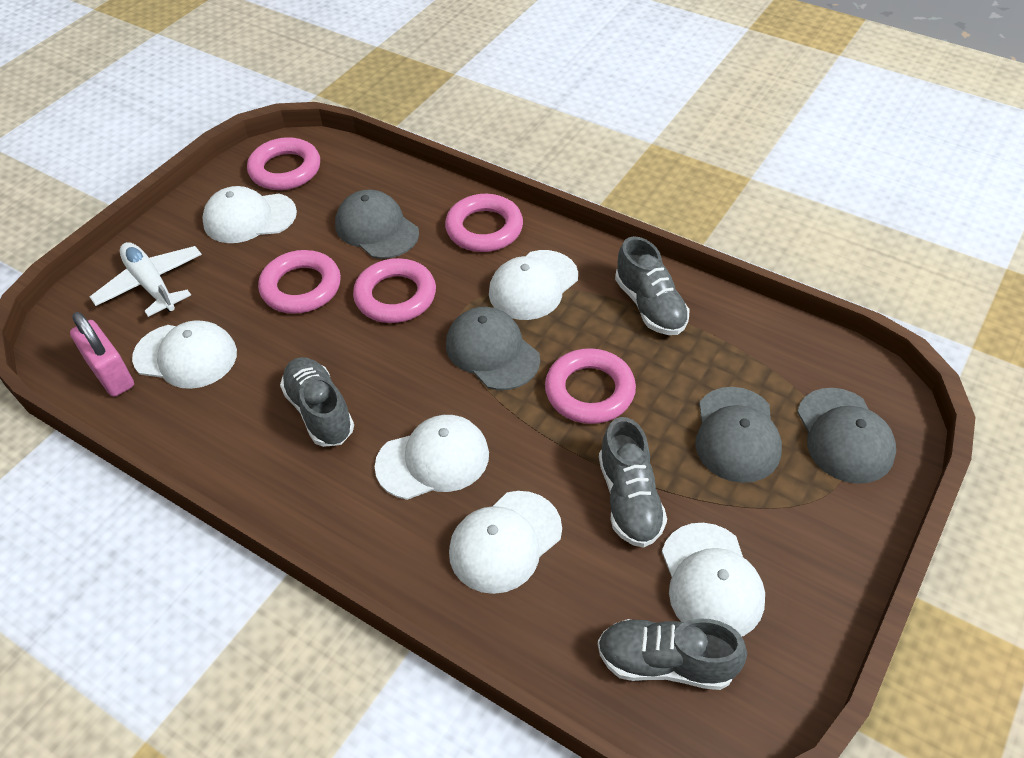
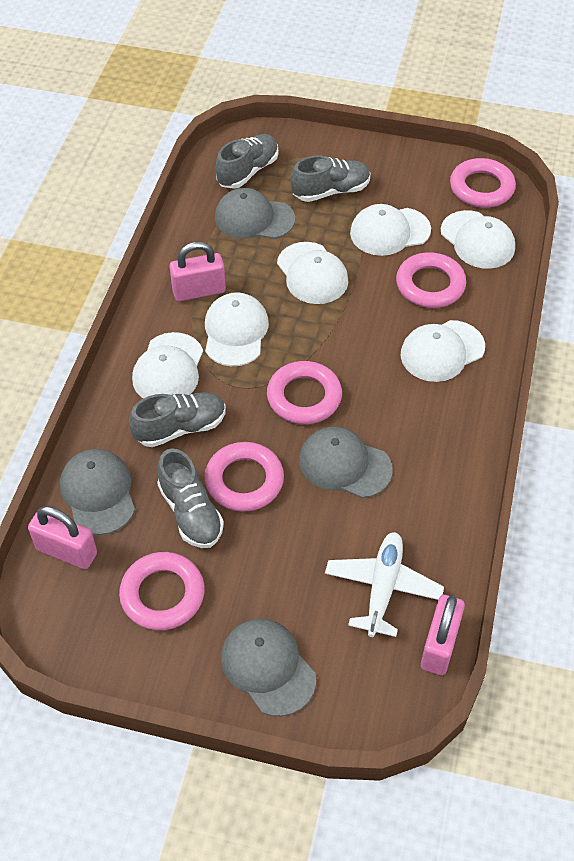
pink padlock: 1 -> 3

